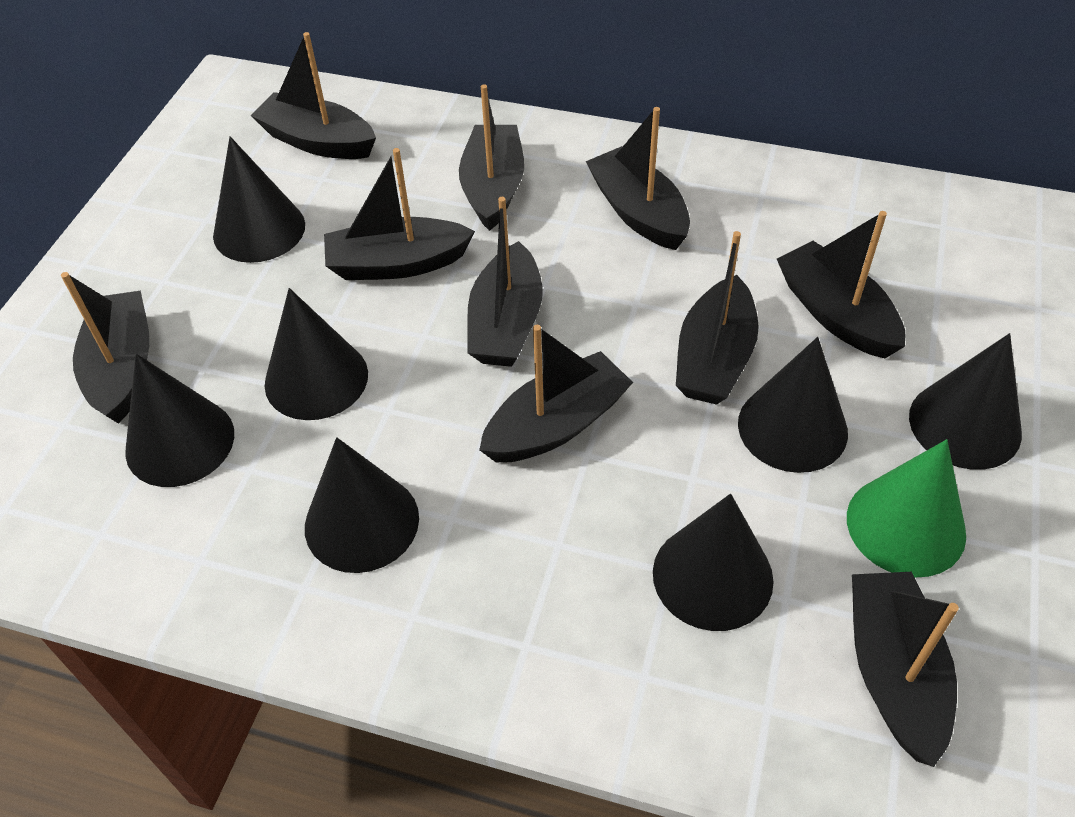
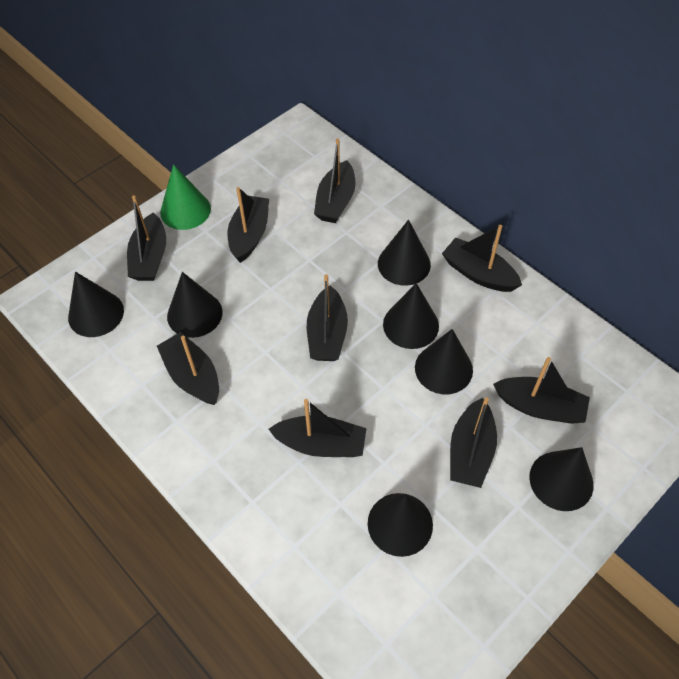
black boat: 10 -> 9

